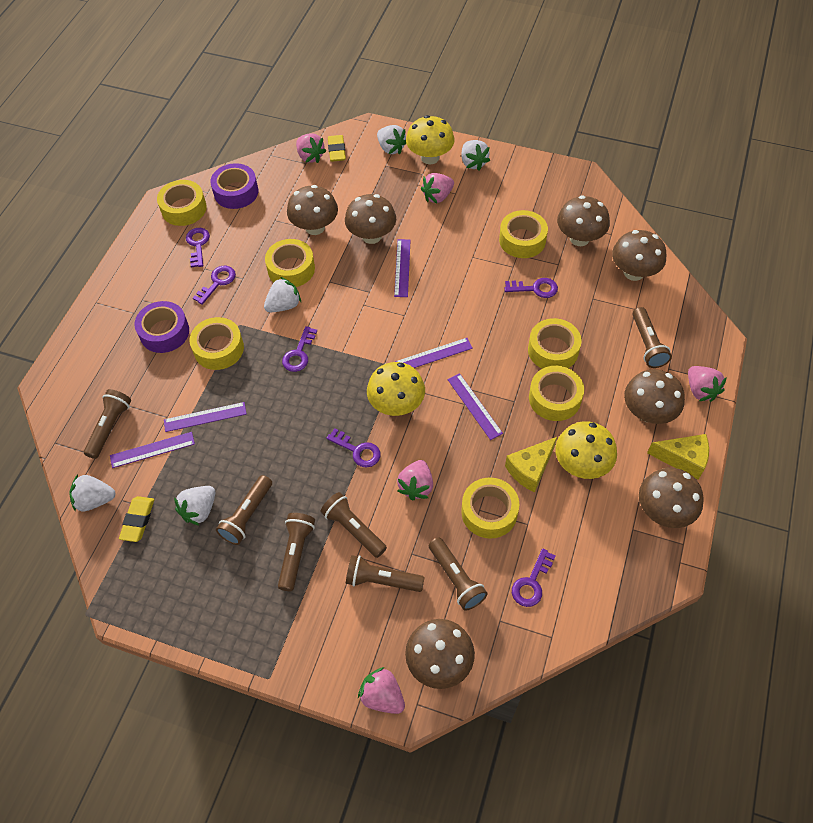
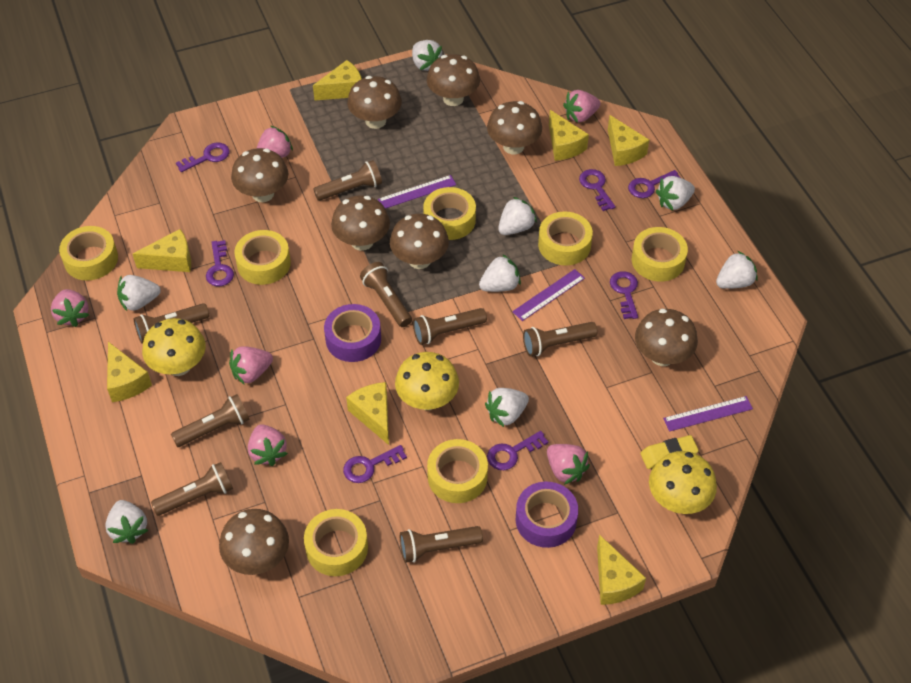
brown flashlight: 7 -> 8
brown mushroom: 7 -> 8
pink strawberry: 5 -> 6
purple key: 6 -> 7
purple ruler: 5 -> 3
white strawberry: 5 -> 8
yellow cheese: 2 -> 7
yellow eraser: 2 -> 1

